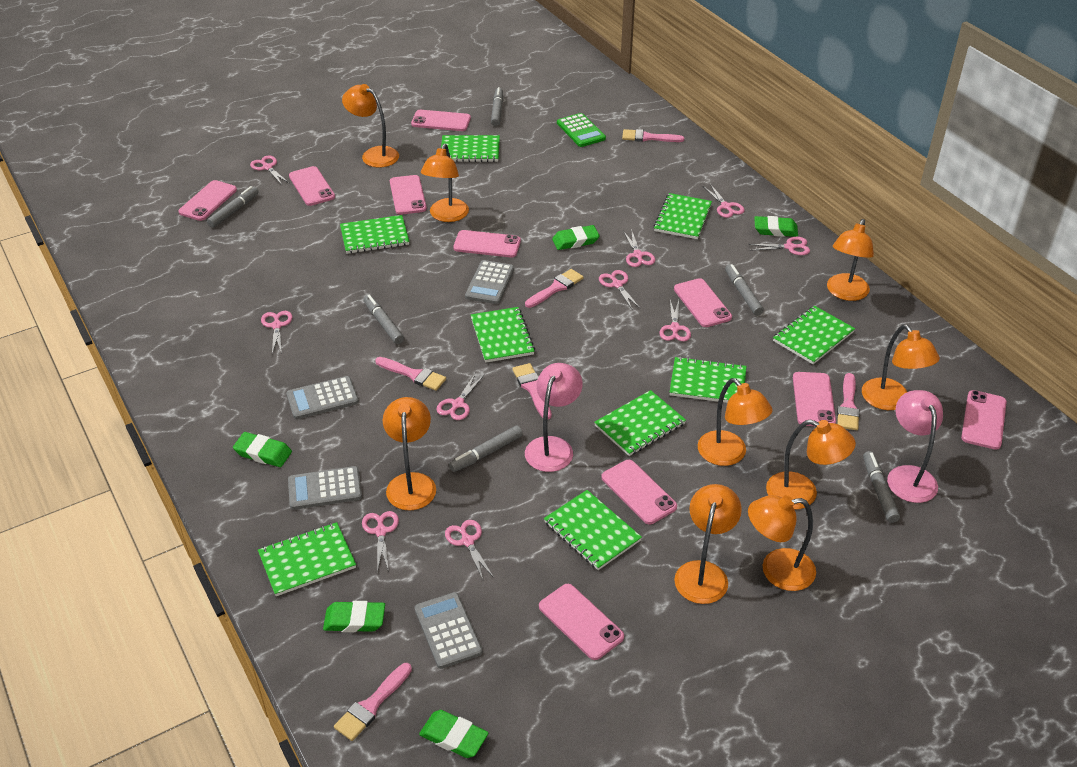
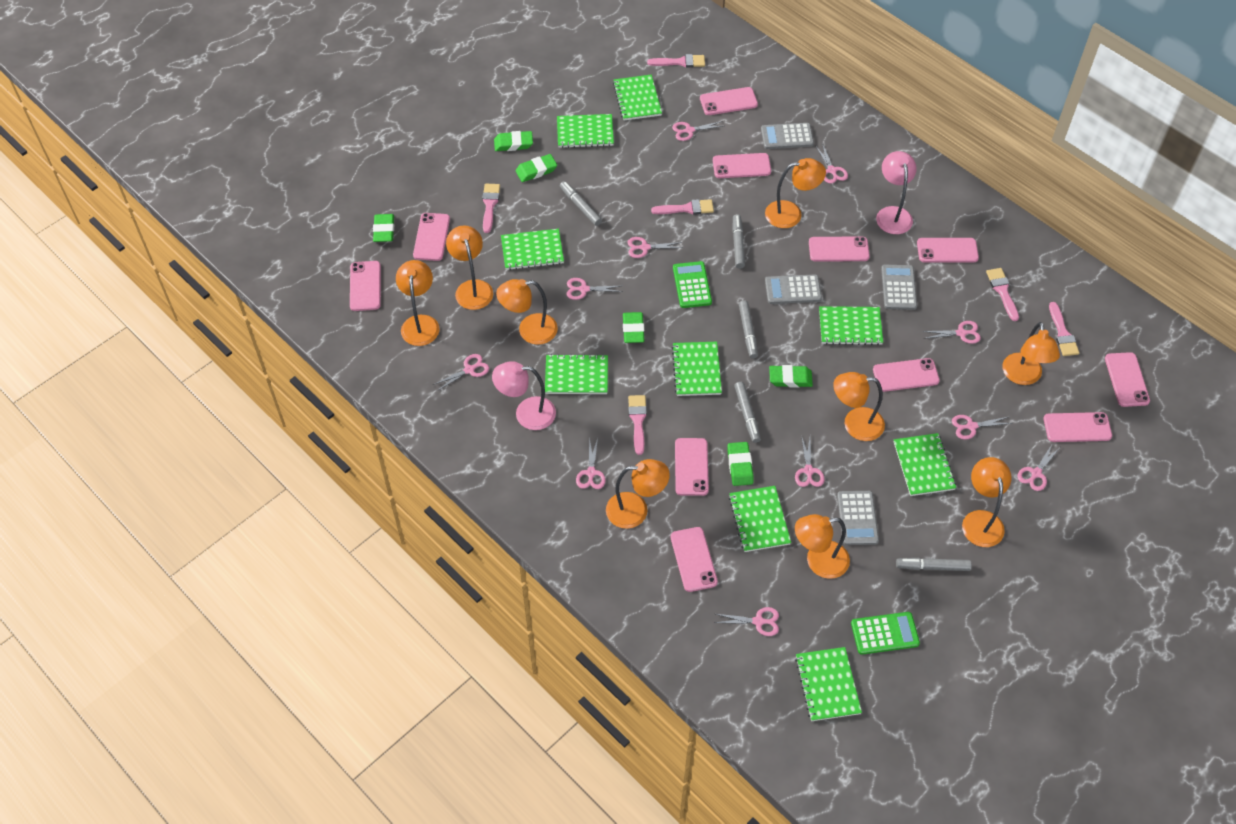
green calculator: 1 -> 2
green eraser: 5 -> 6
grey marker: 6 -> 5
pink phone: 10 -> 11
pink scissors: 10 -> 11

